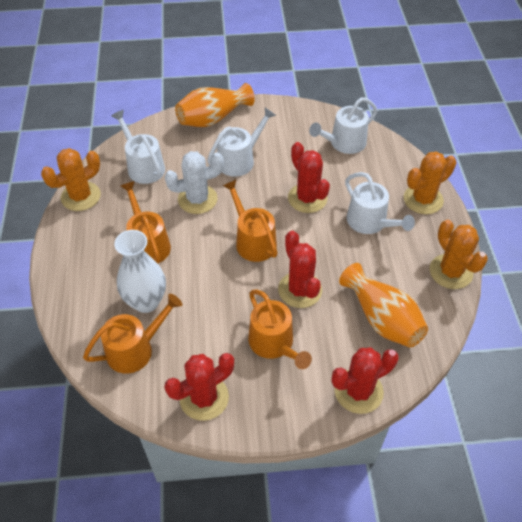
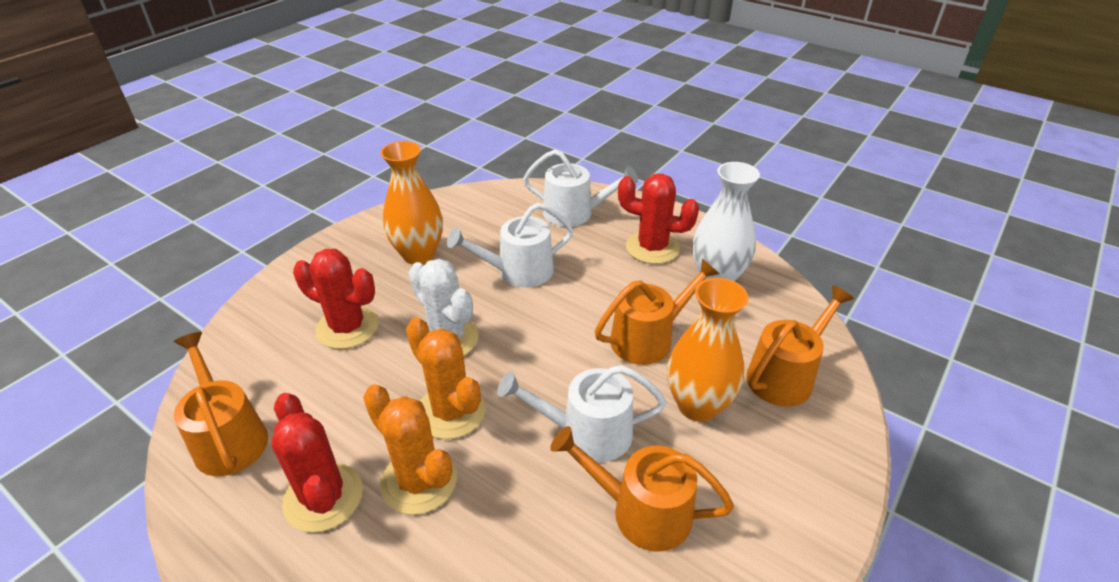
orange cactus: 3 -> 2
red cactus: 4 -> 3
white watering can: 4 -> 3

